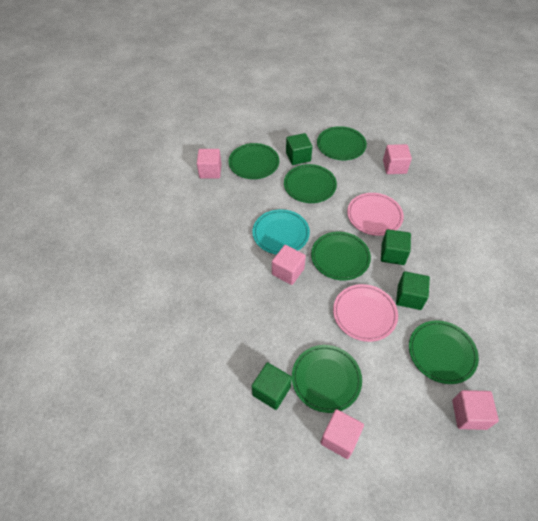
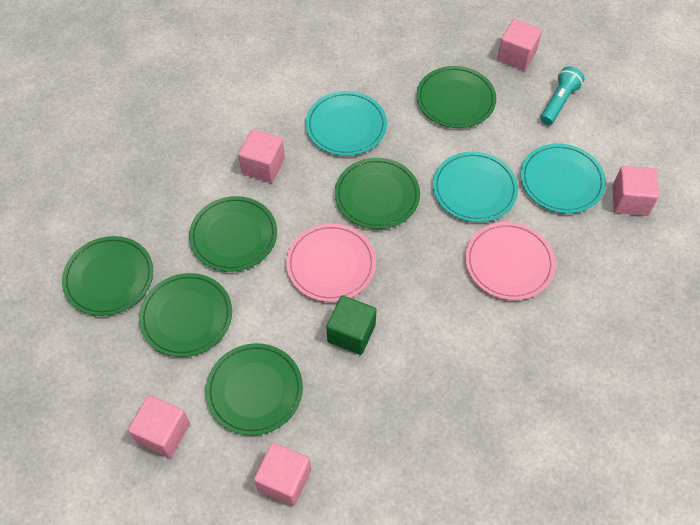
green cube: 4 -> 1
turquoise flashlight: 0 -> 1
turquoise plate: 1 -> 3

